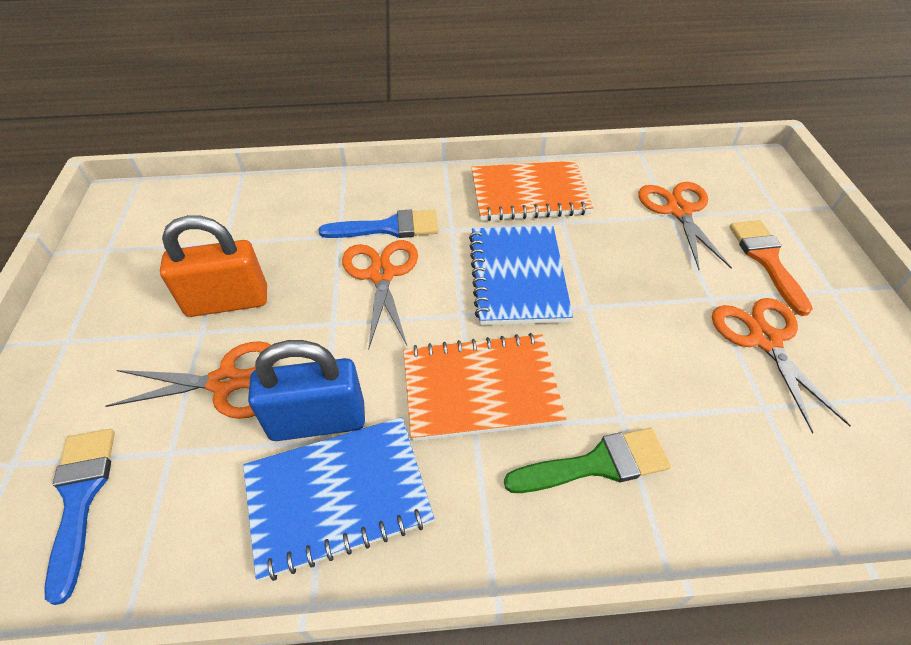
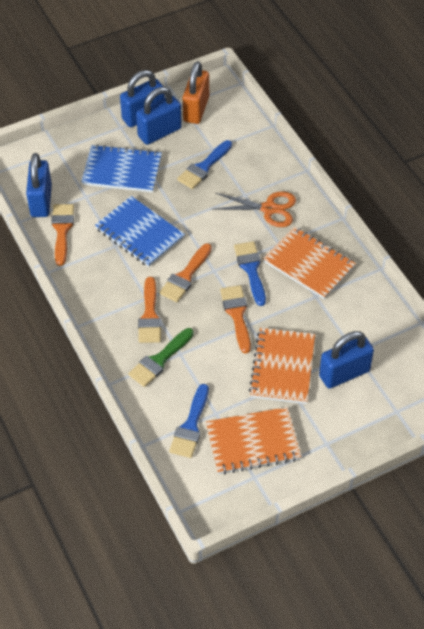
blue brush: 2 -> 3
blue padlock: 1 -> 4
orange brush: 1 -> 4
orange notebook: 2 -> 3
orange scissors: 4 -> 1

